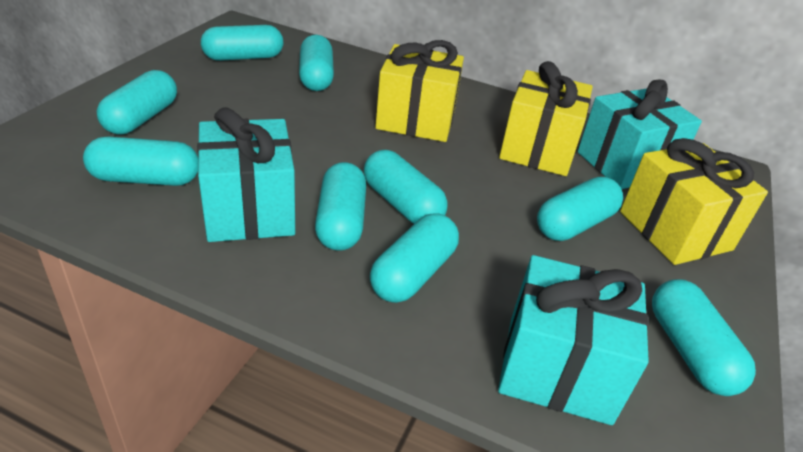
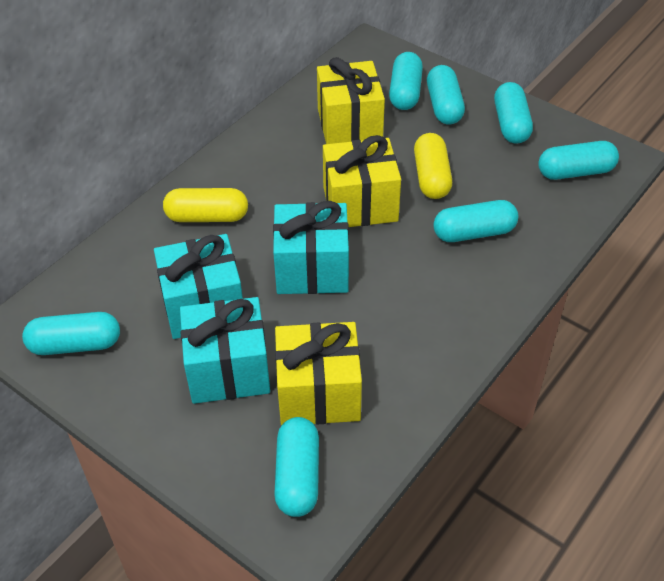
turquoise capsule: 9 -> 7
yellow capsule: 0 -> 2

